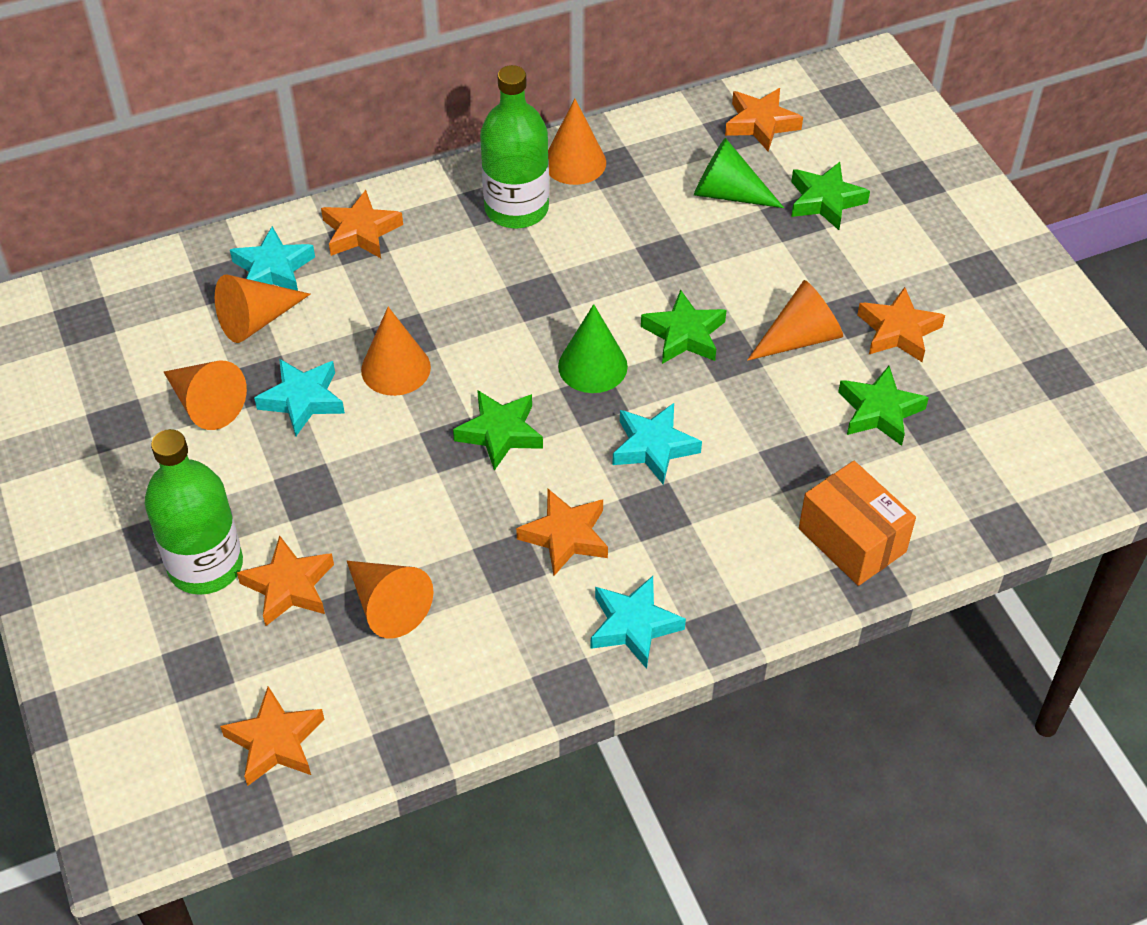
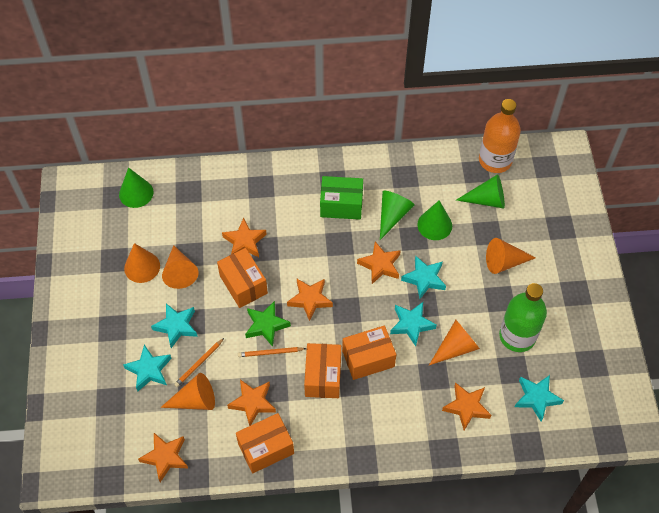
green bottle: 2 -> 1
green box: 0 -> 1
green cone: 2 -> 4
green star: 4 -> 1
orange bottle: 0 -> 1
orange box: 1 -> 4
orange cone: 6 -> 5
orange pencil: 0 -> 2
turquoise star: 4 -> 5

